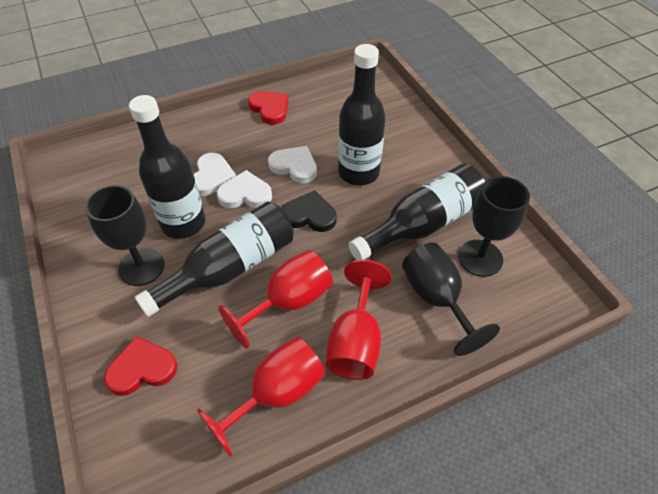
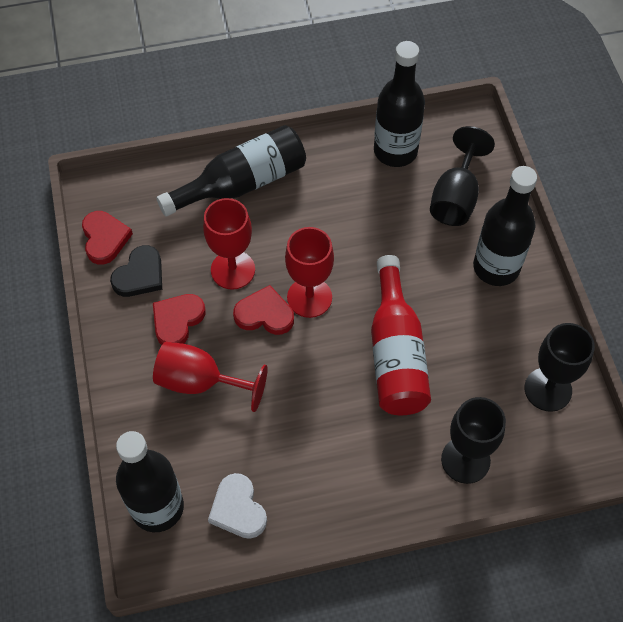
red bottle: 0 -> 1
red heart: 2 -> 3
white heart: 3 -> 1

